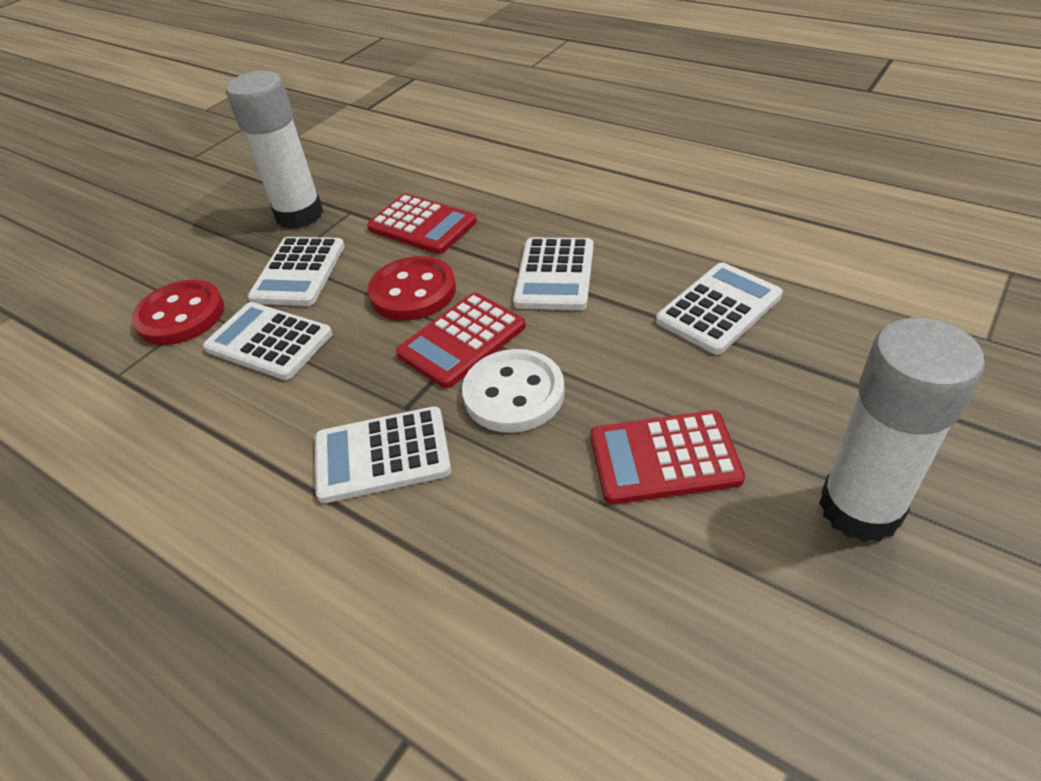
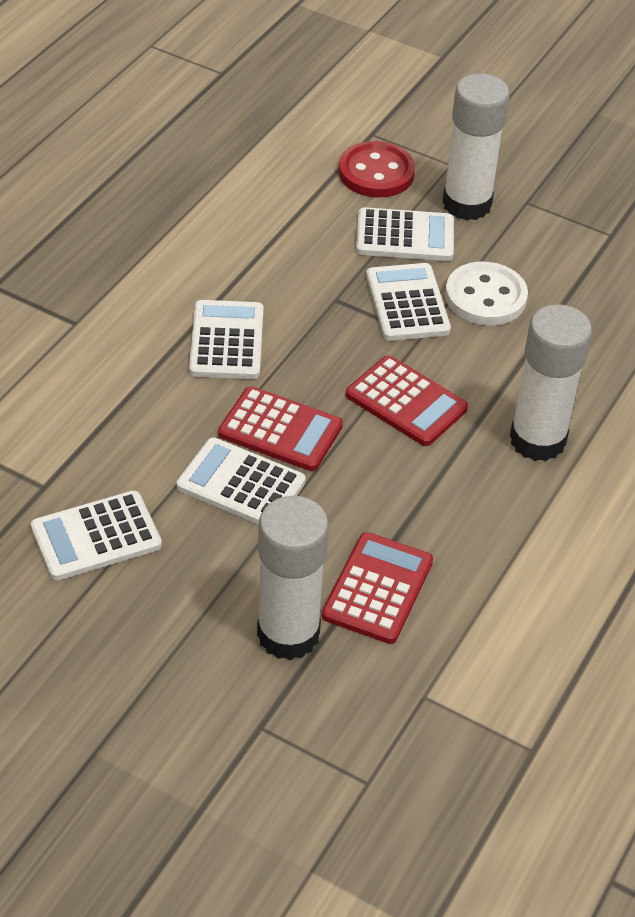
red button: 2 -> 1
white glue stick: 2 -> 3

